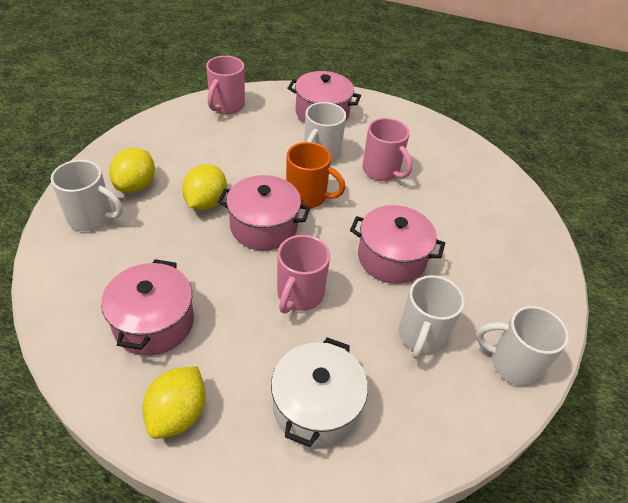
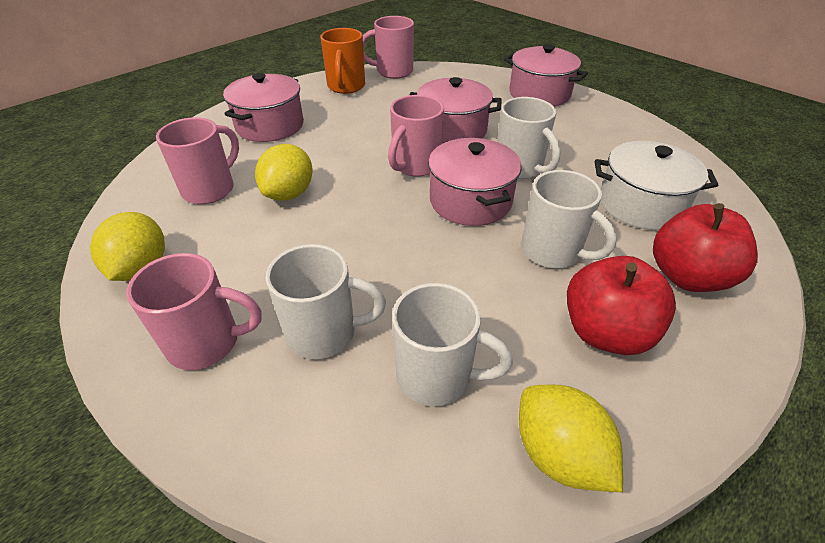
pink mug: 3 -> 4
red apple: 0 -> 2

